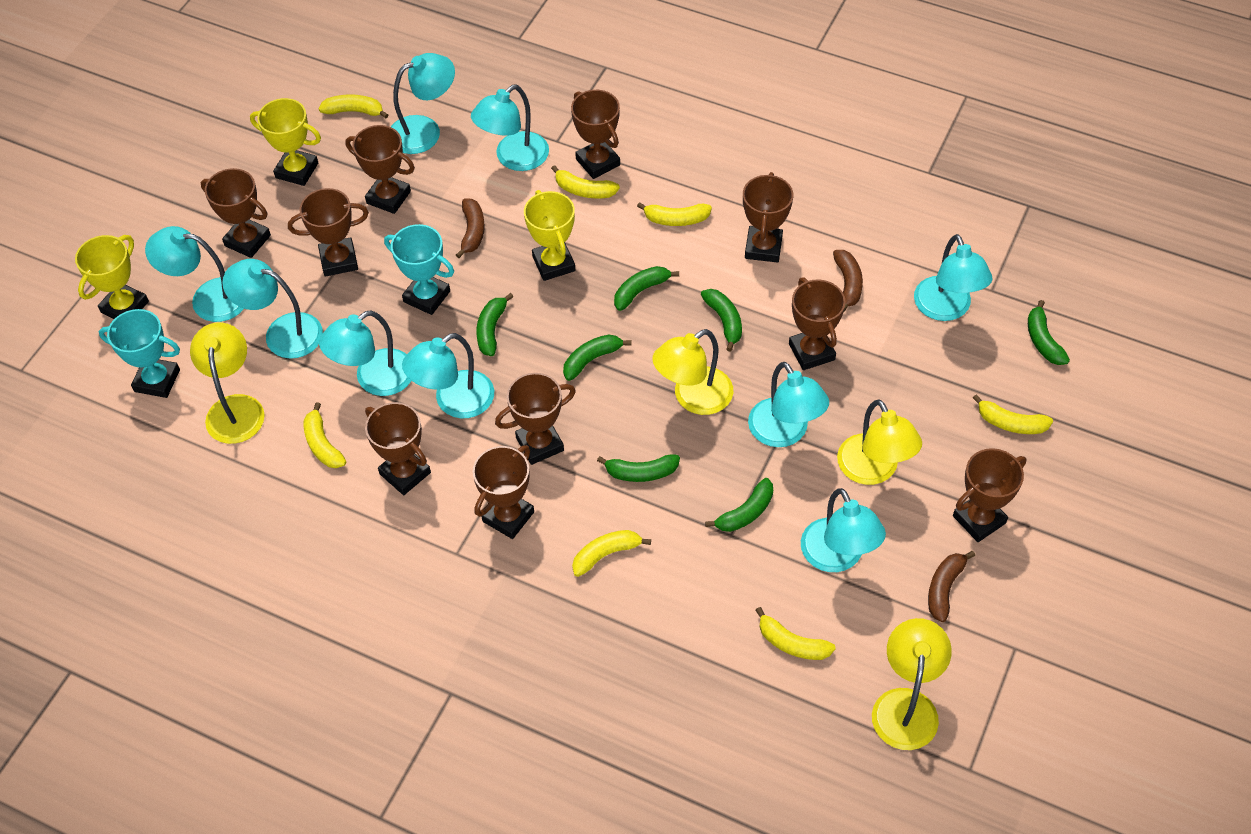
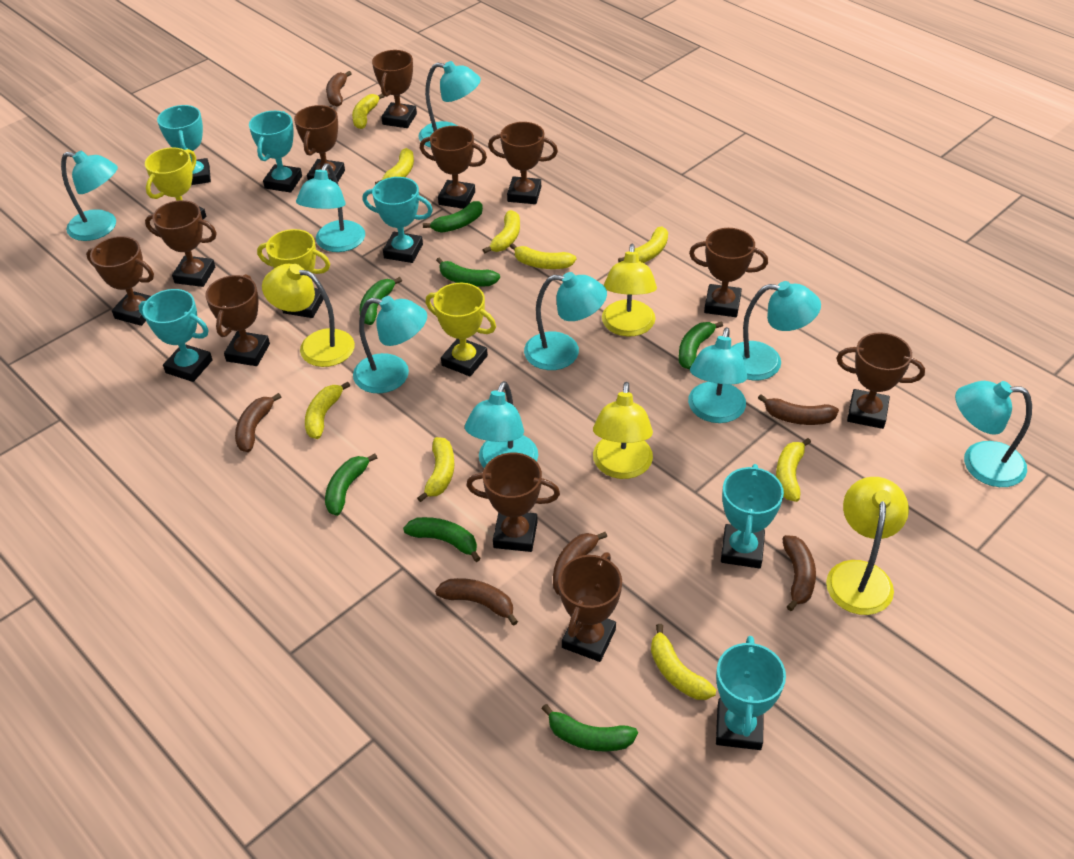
brown banana: 3 -> 6
brown trophy: 10 -> 11
turquoise trophy: 2 -> 6
yellow banana: 7 -> 9

